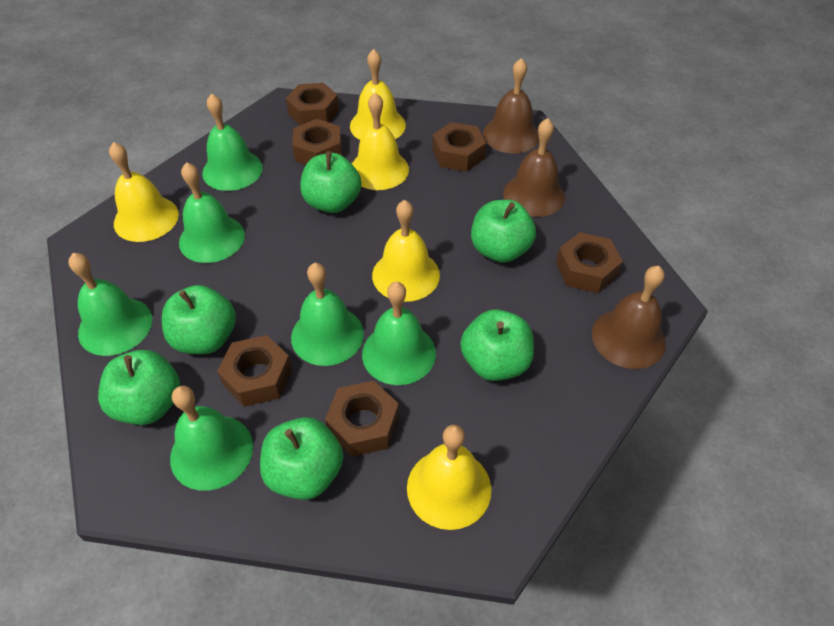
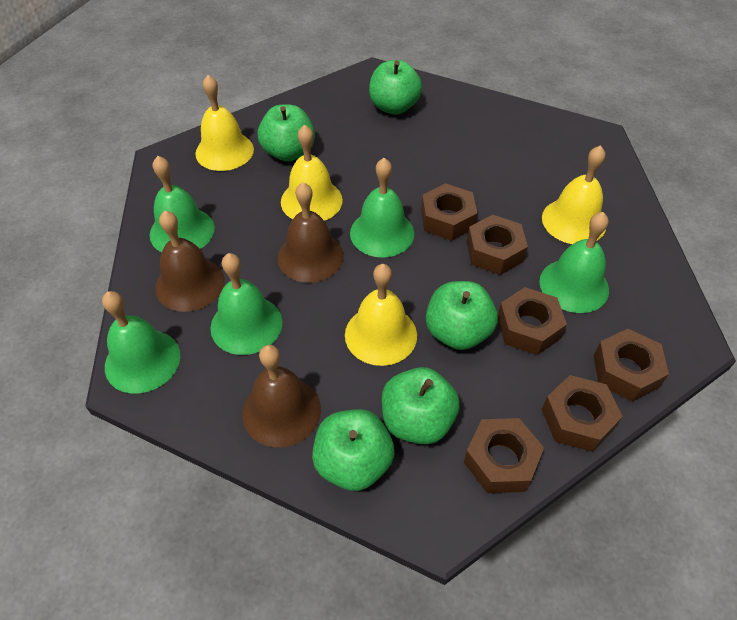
green apple: 6 -> 5
green bell: 6 -> 5
yellow bell: 5 -> 4

